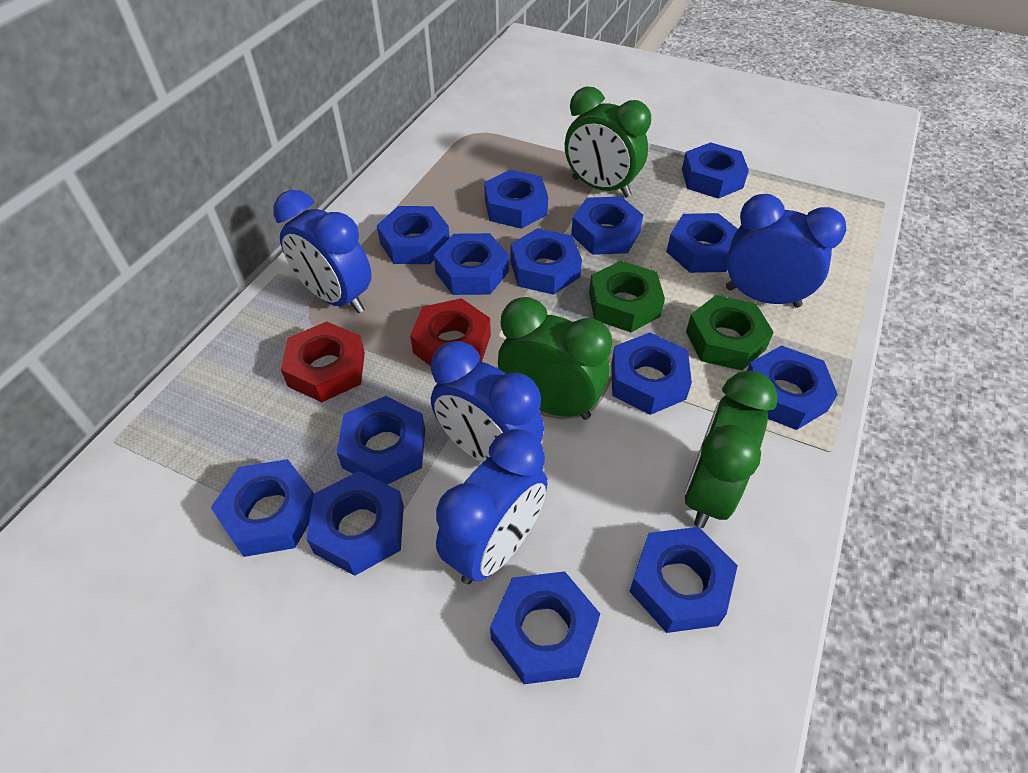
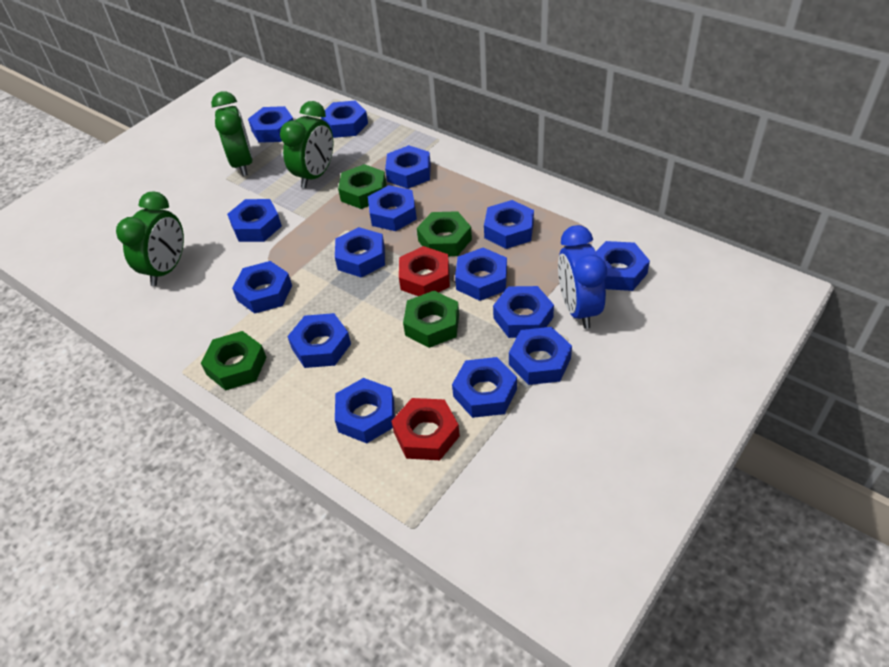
blue clock: 4 -> 1
blue nut: 14 -> 15
green nut: 2 -> 4

